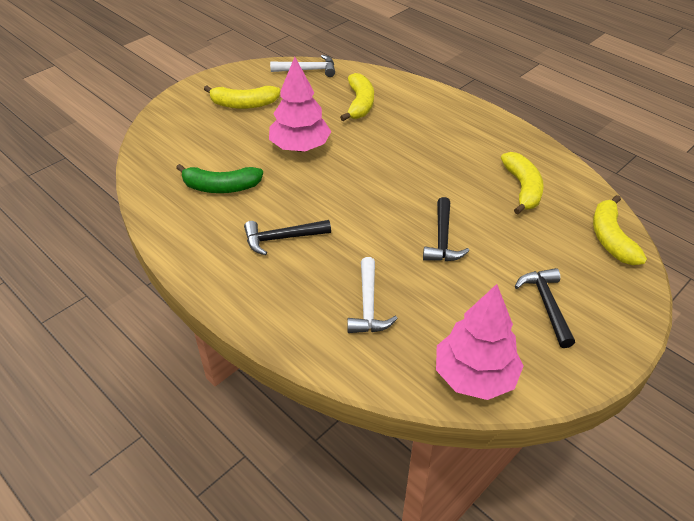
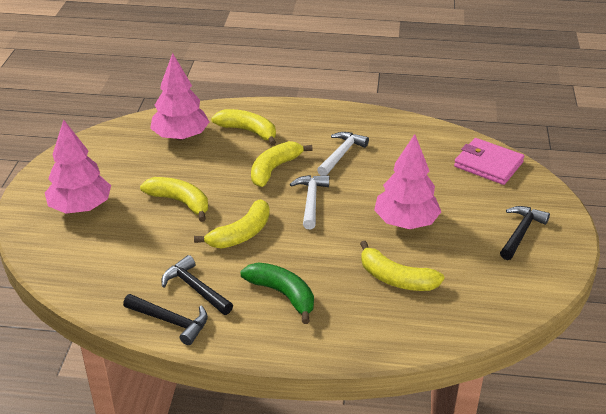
pink tree: 2 -> 3
pink wallet: 0 -> 1
yellow banana: 4 -> 5

